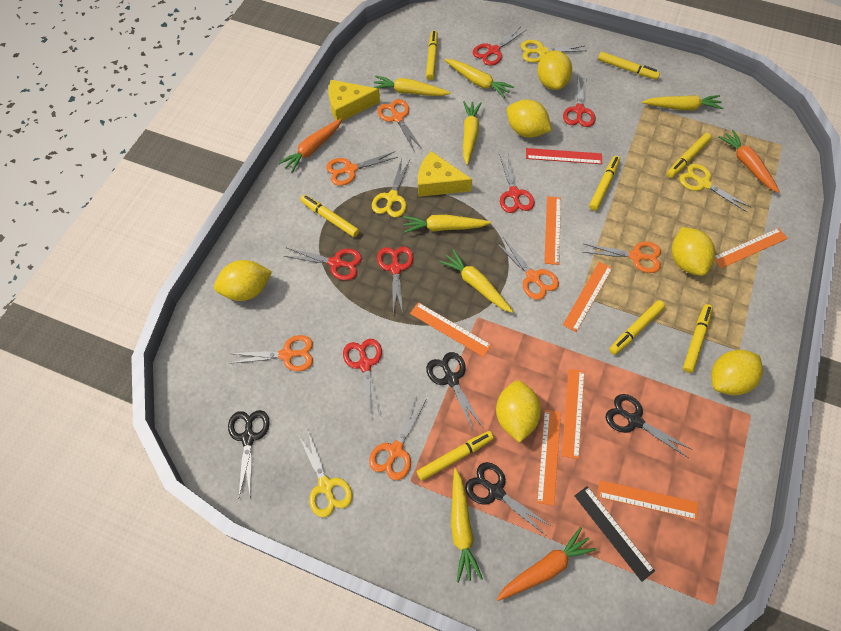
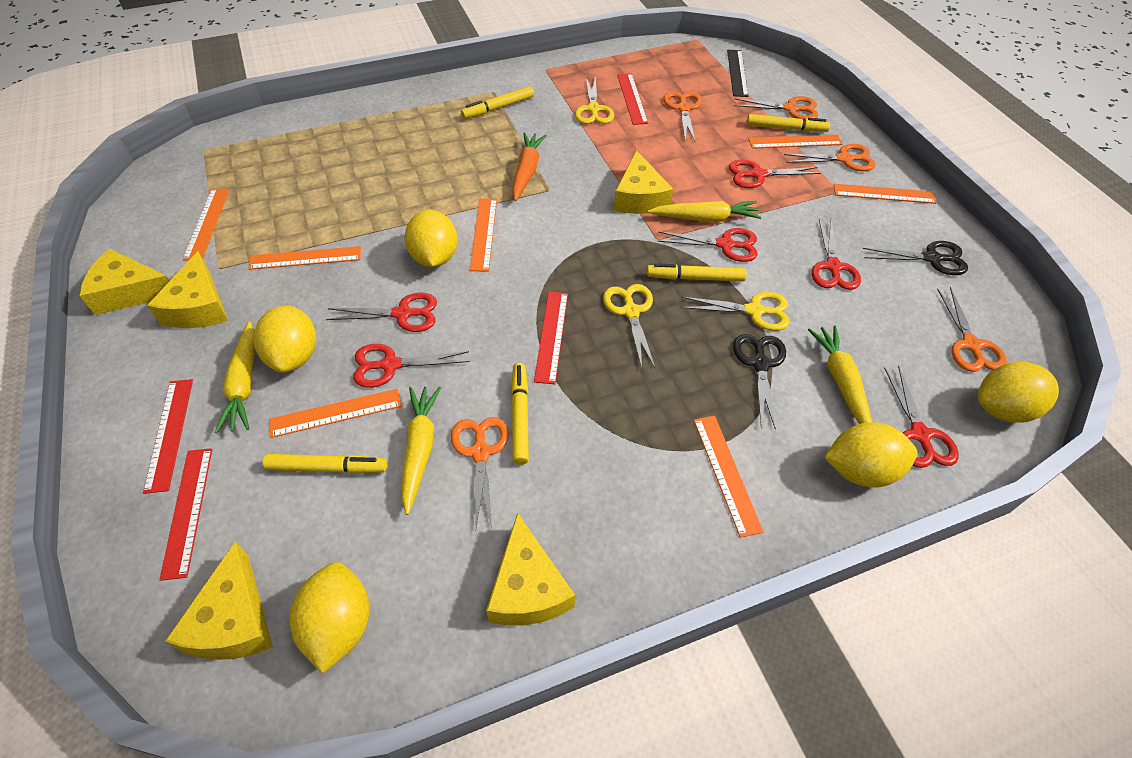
black scissors: 4 -> 2
orange carrot: 3 -> 1
orange scissors: 6 -> 5
red ruler: 1 -> 4
yellow carrot: 7 -> 4
yellow cheese: 2 -> 5
yellow lemon: 6 -> 5
yellow marker: 8 -> 5
yellow scissors: 4 -> 3

